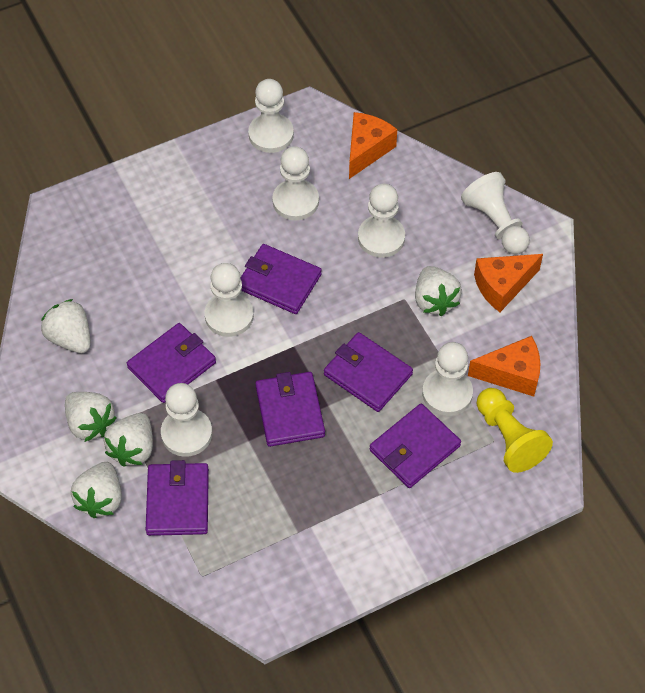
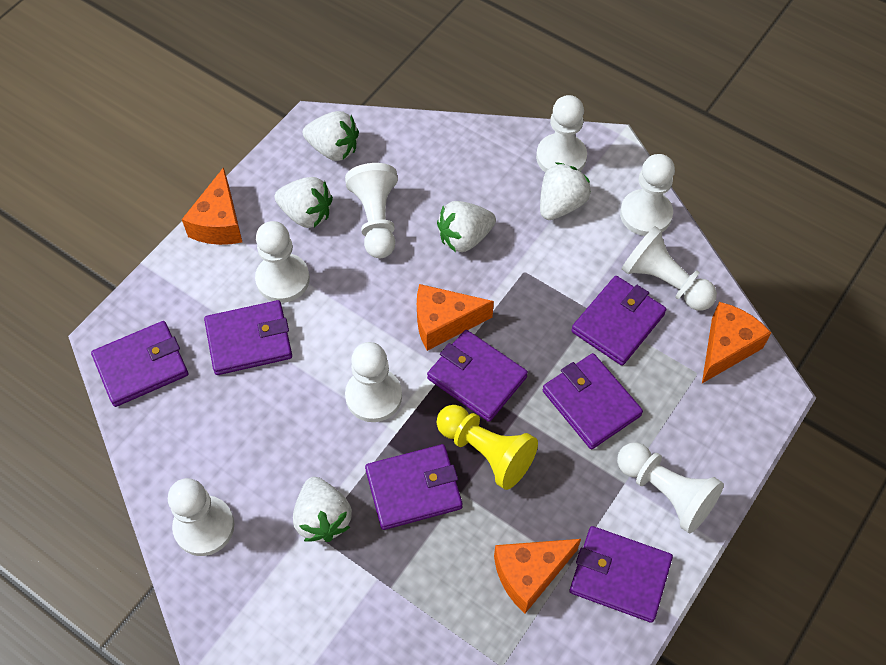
orange cheese: 3 -> 4
purple wallet: 6 -> 7
white pawn: 7 -> 8

